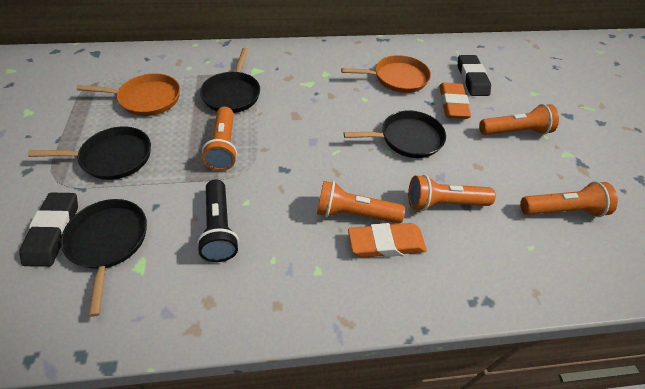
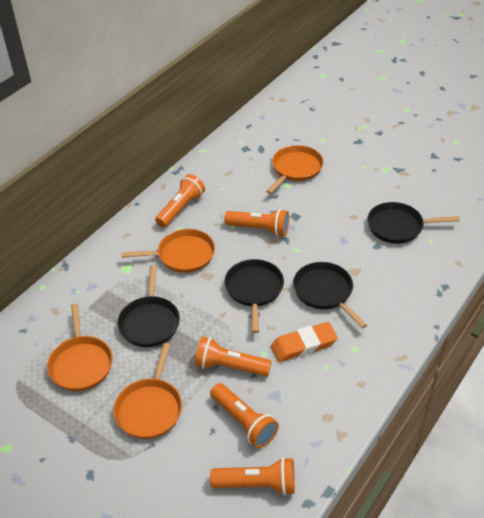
black eraser: 2 -> 0
black flashlight: 1 -> 0
orange eraser: 2 -> 1
orange pan: 2 -> 4

